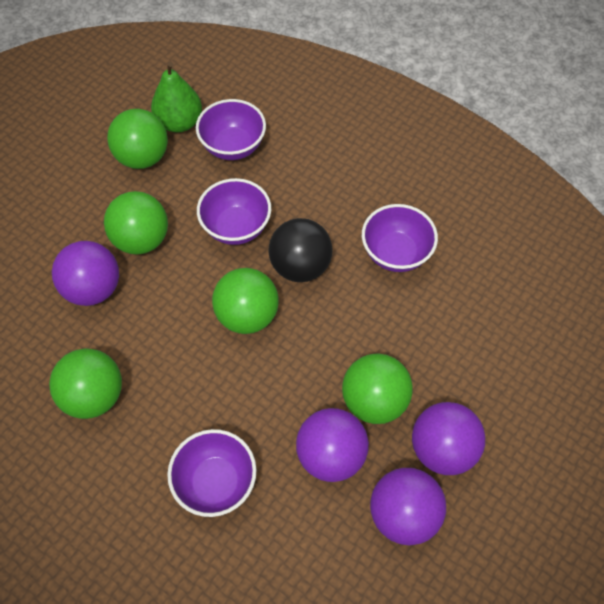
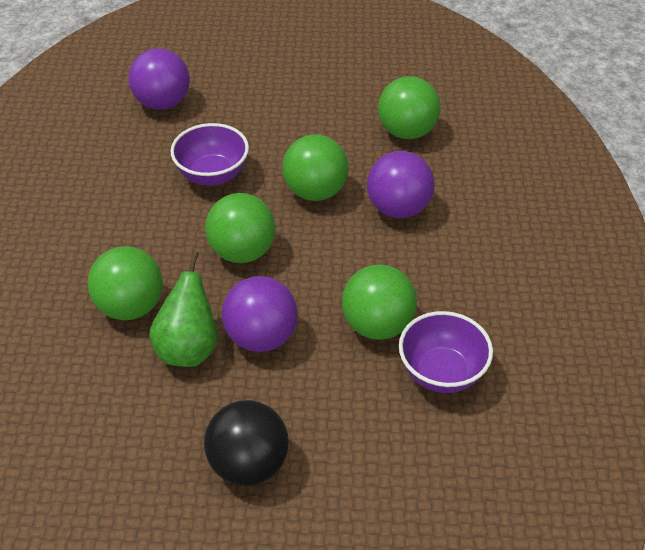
purple ball: 4 -> 3
purple bowl: 4 -> 2

